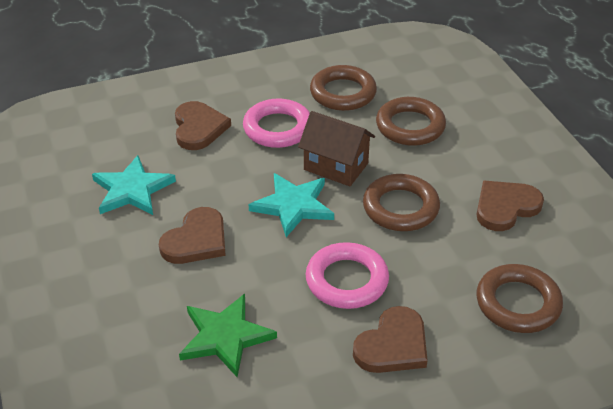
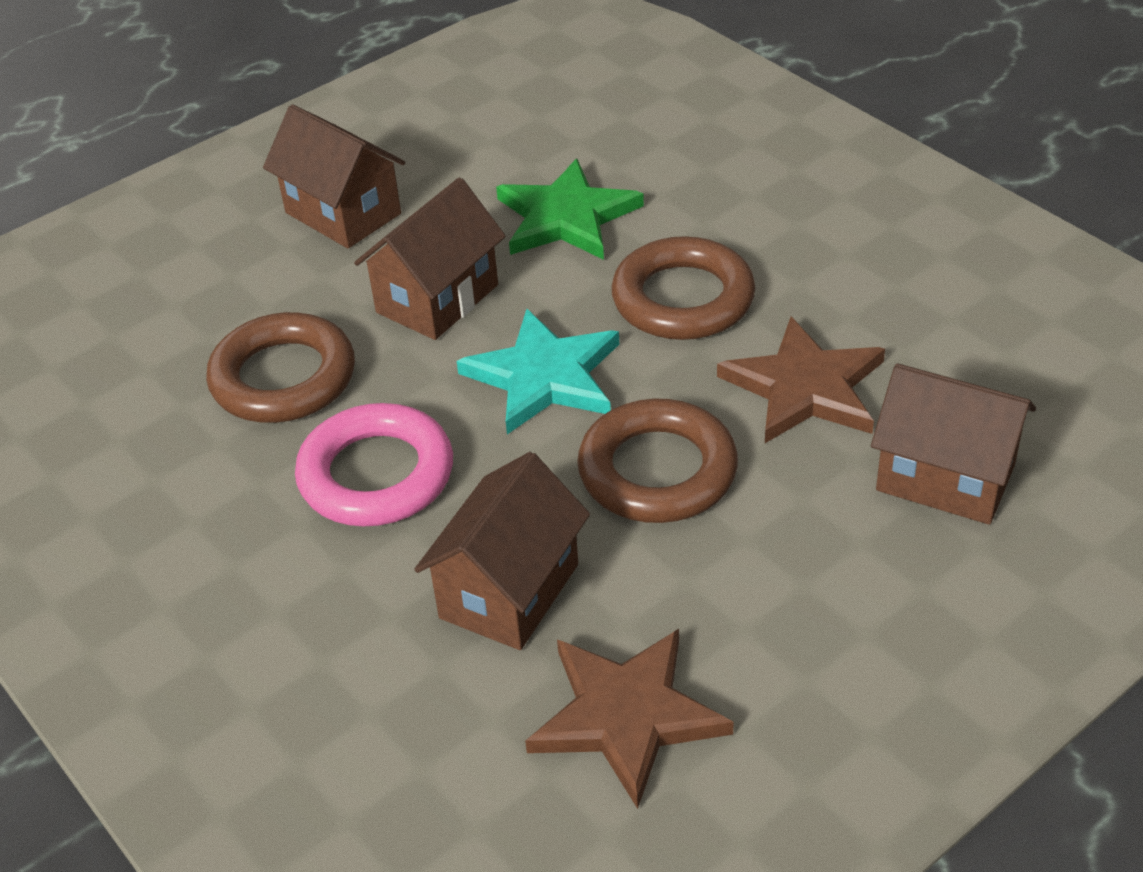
brown heart: 4 -> 0
brown house: 1 -> 4
brown ring: 4 -> 3
brown star: 0 -> 2
pink ring: 2 -> 1
turquoise star: 2 -> 1

